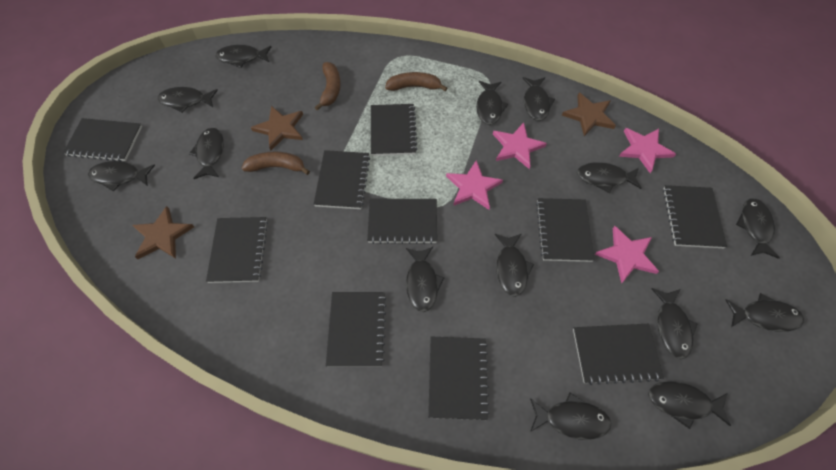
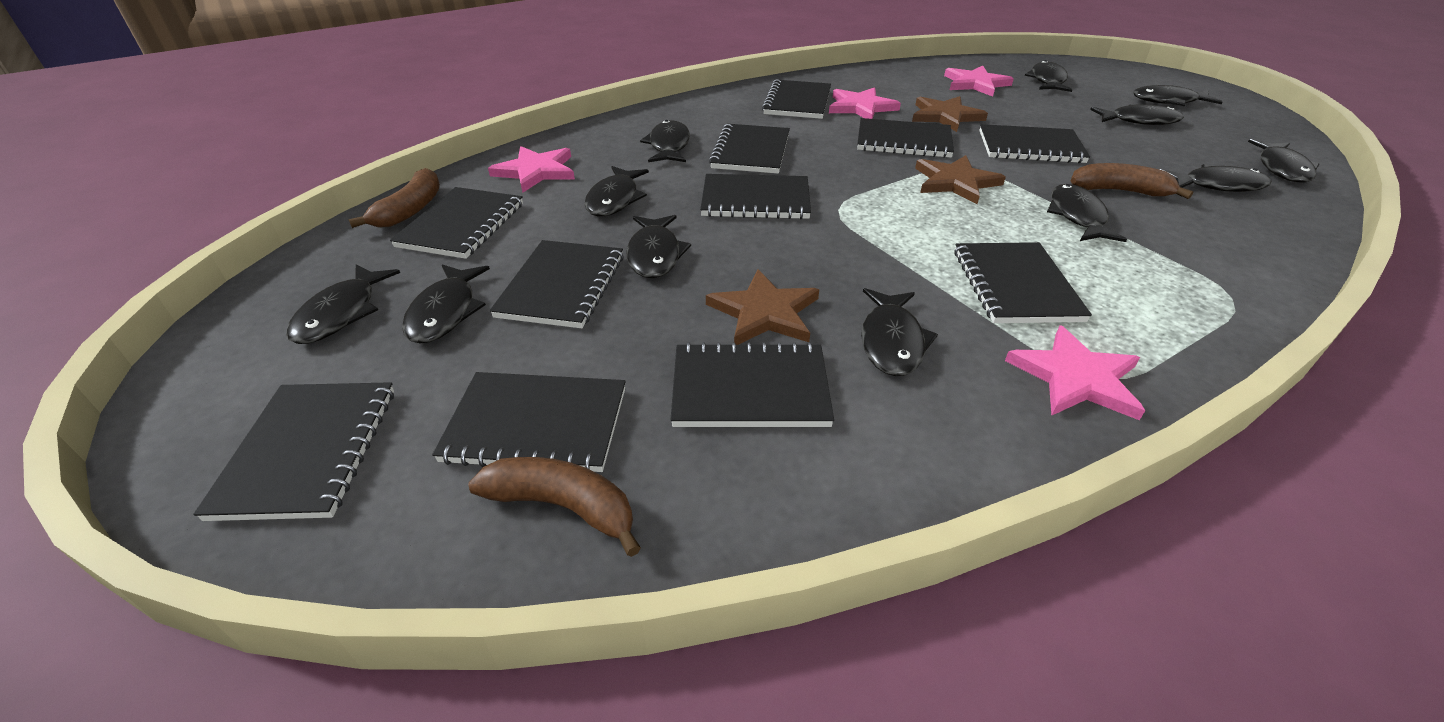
black fish: 14 -> 12
black notebook: 10 -> 11

